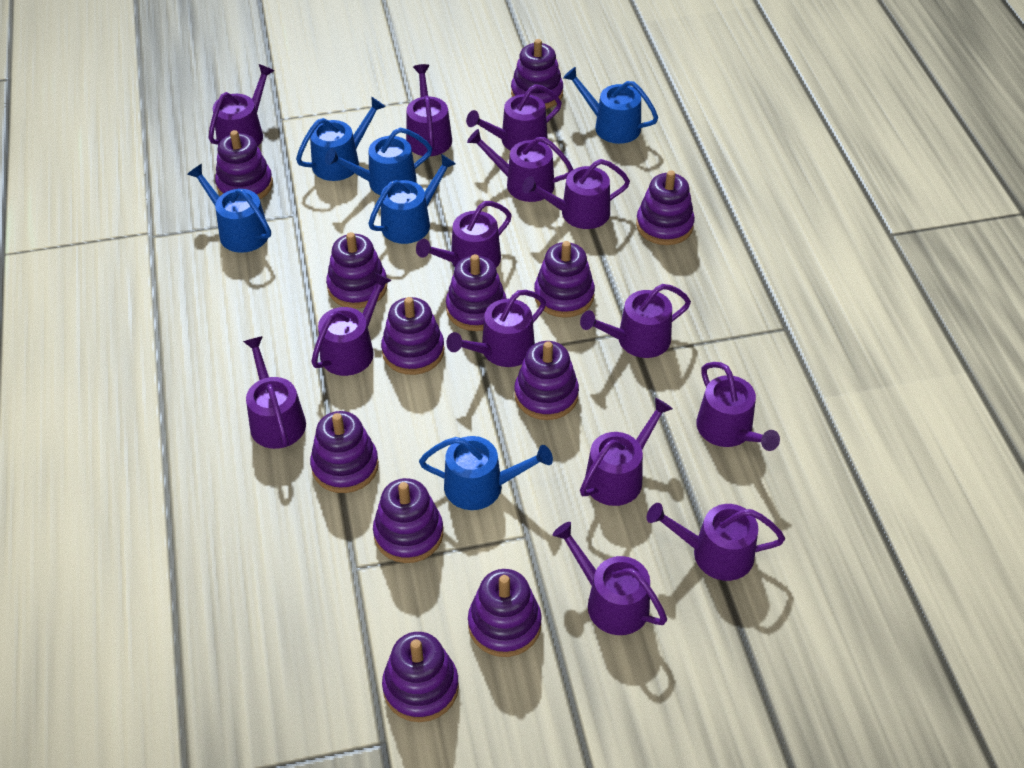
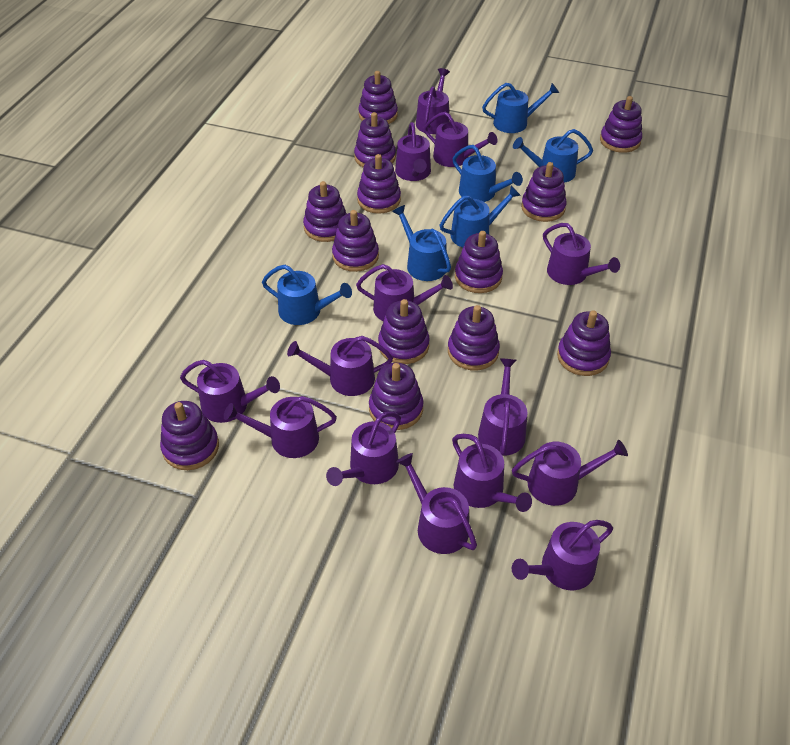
purple stacking toy: 12 -> 13

